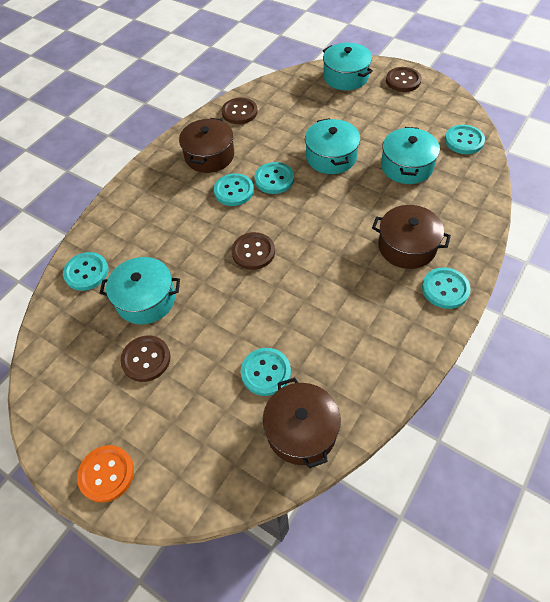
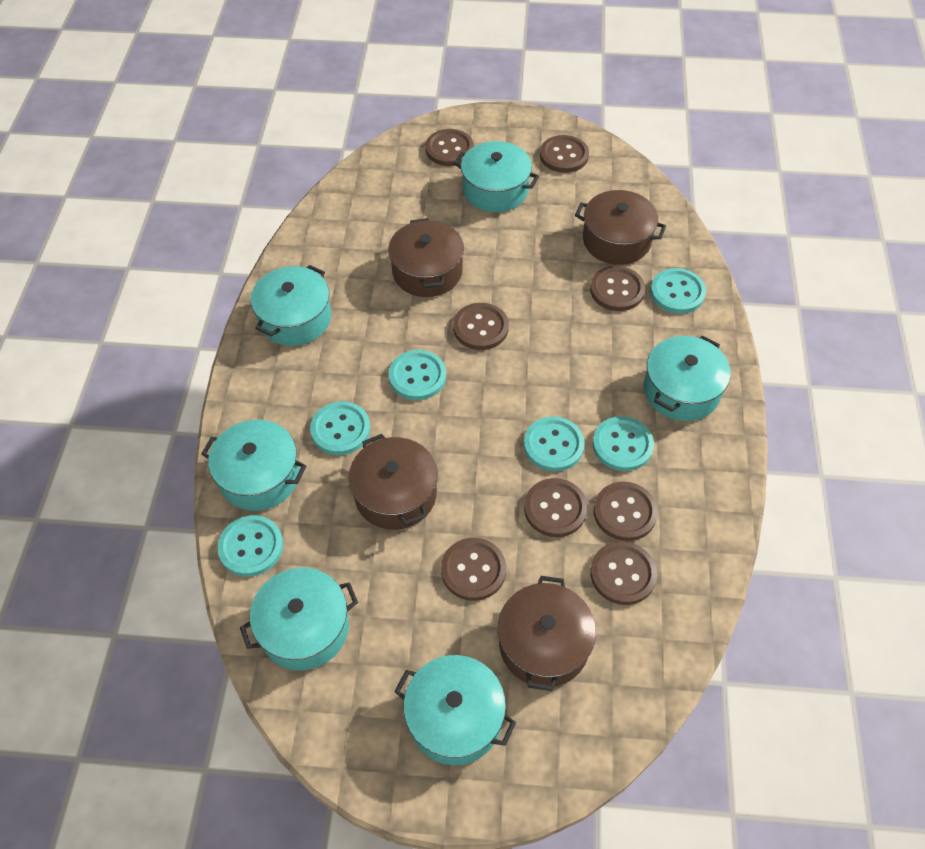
brown button: 4 -> 8
brown pot: 3 -> 4
orange button: 1 -> 0
turquoise pot: 4 -> 6

